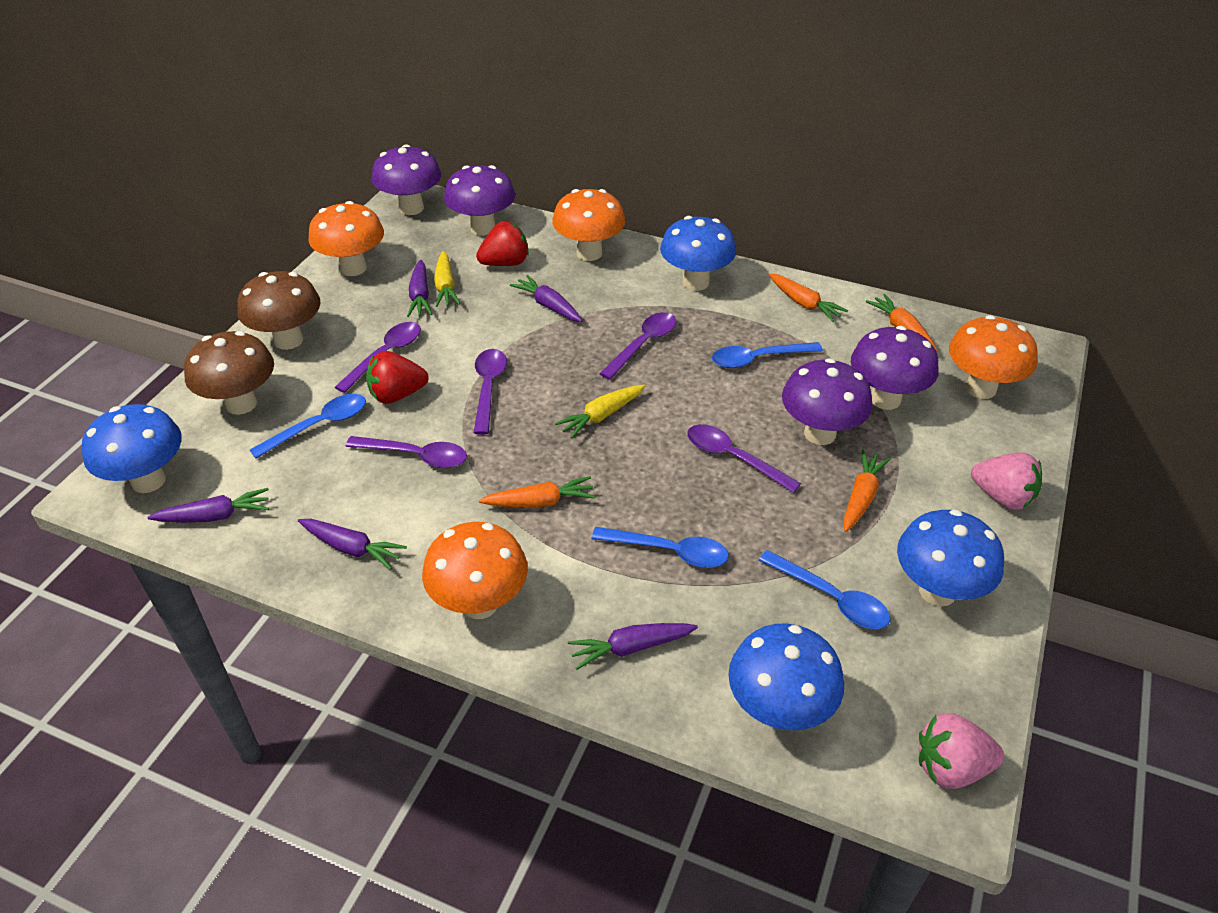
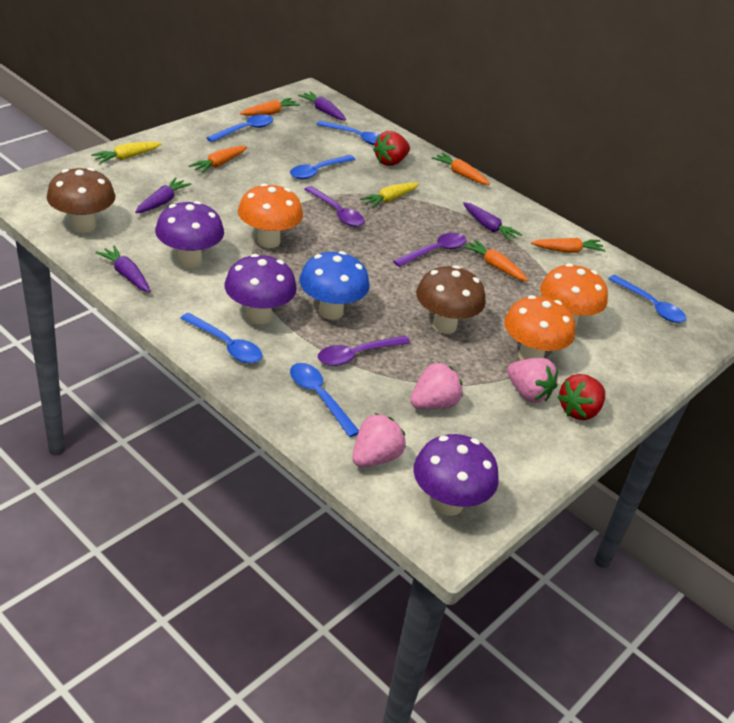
blue mushroom: 4 -> 1
blue spoon: 4 -> 6
orange carrot: 4 -> 5
orange mushroom: 4 -> 3
pink strawberry: 2 -> 3
purple carrot: 5 -> 4
purple mushroom: 4 -> 3
purple spoon: 5 -> 3

